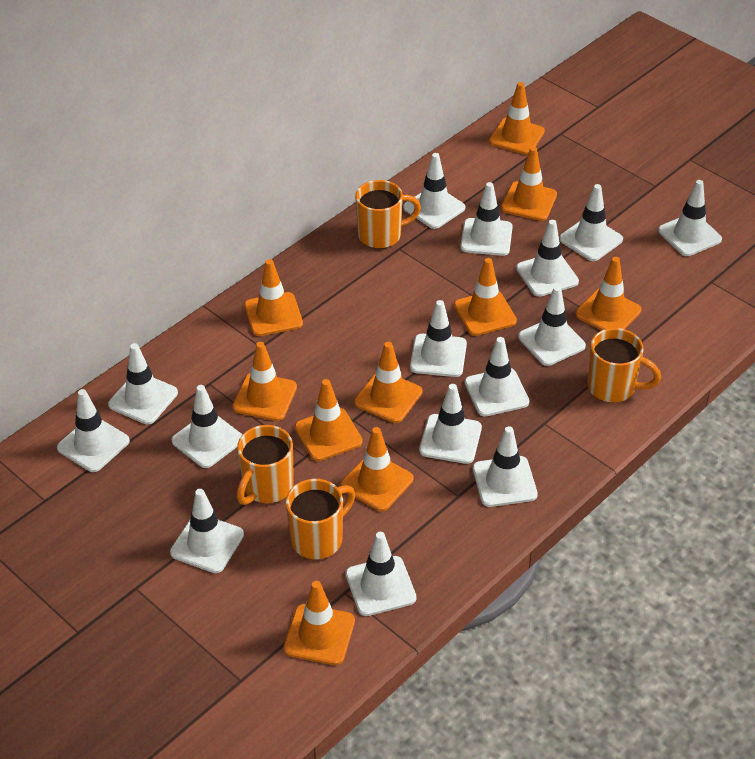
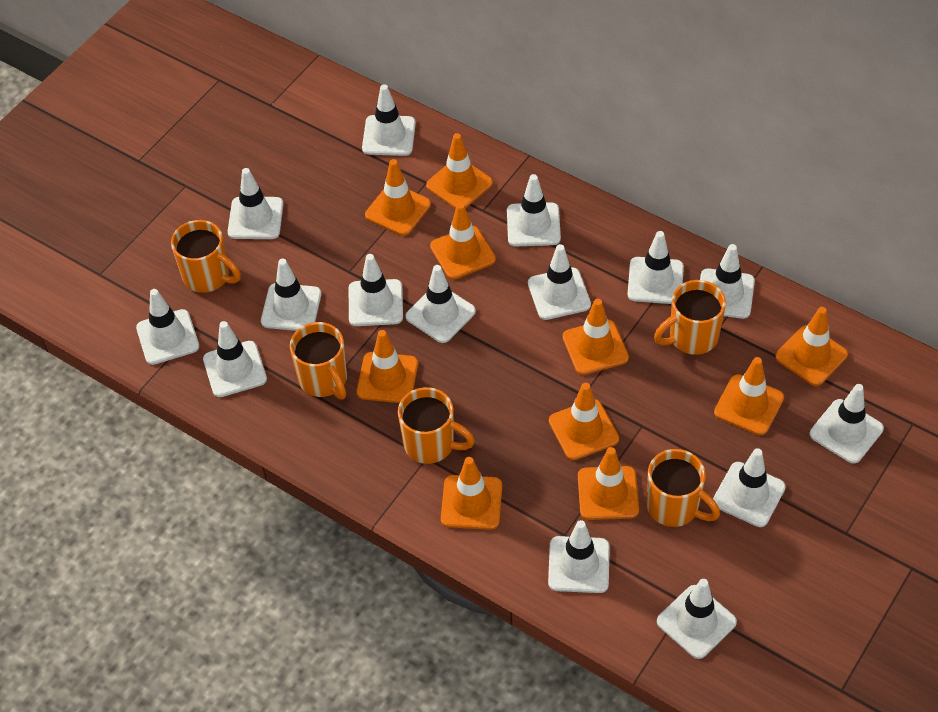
orange mug: 4 -> 5

